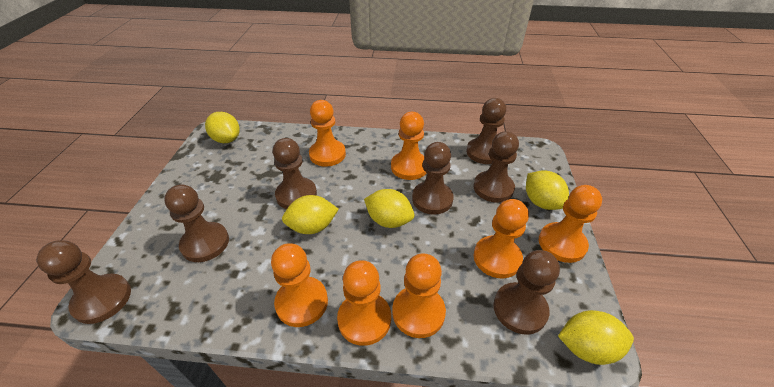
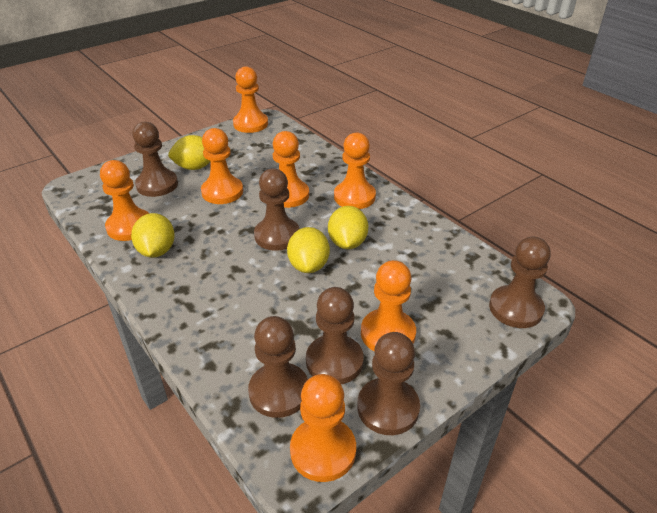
brown pawn: 7 -> 6
yellow lemon: 5 -> 4

